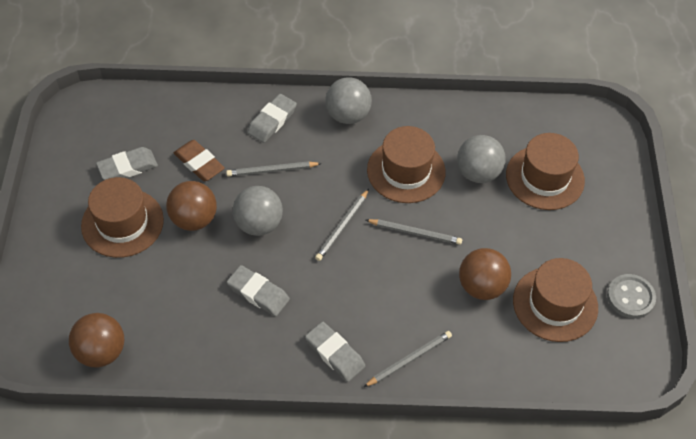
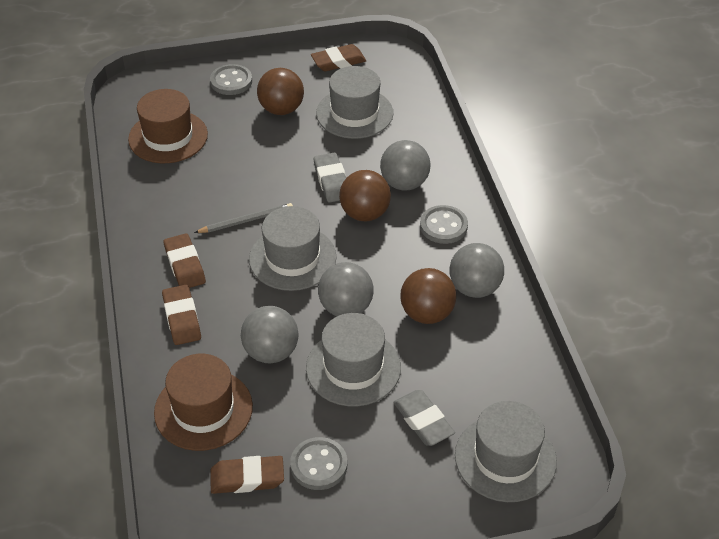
brown eraser: 1 -> 4
brown hat: 4 -> 2
grey ball: 3 -> 4
grey button: 1 -> 3
grey eraser: 4 -> 2
grey hat: 0 -> 4
grey pencil: 4 -> 1

